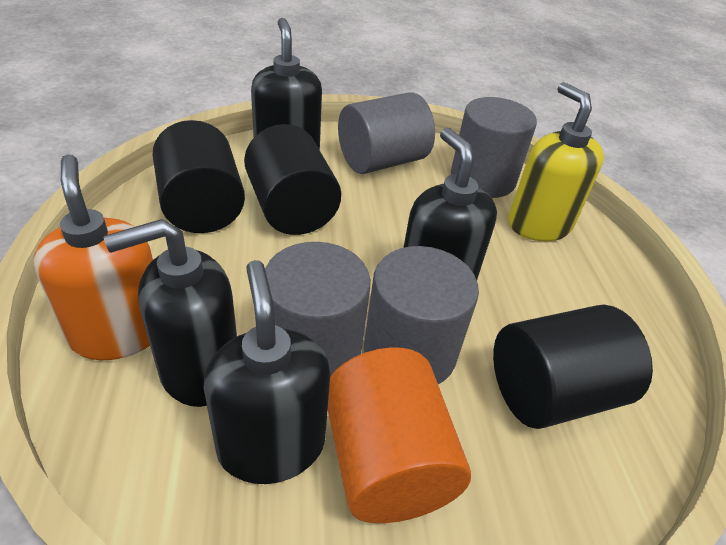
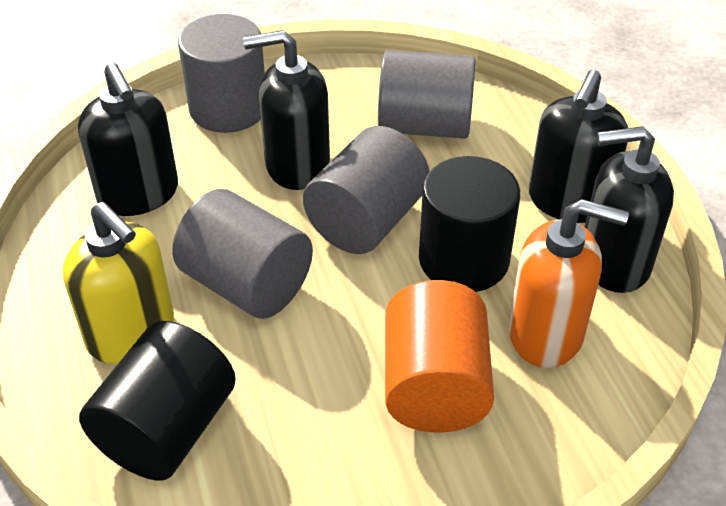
black cylinder: 3 -> 2

